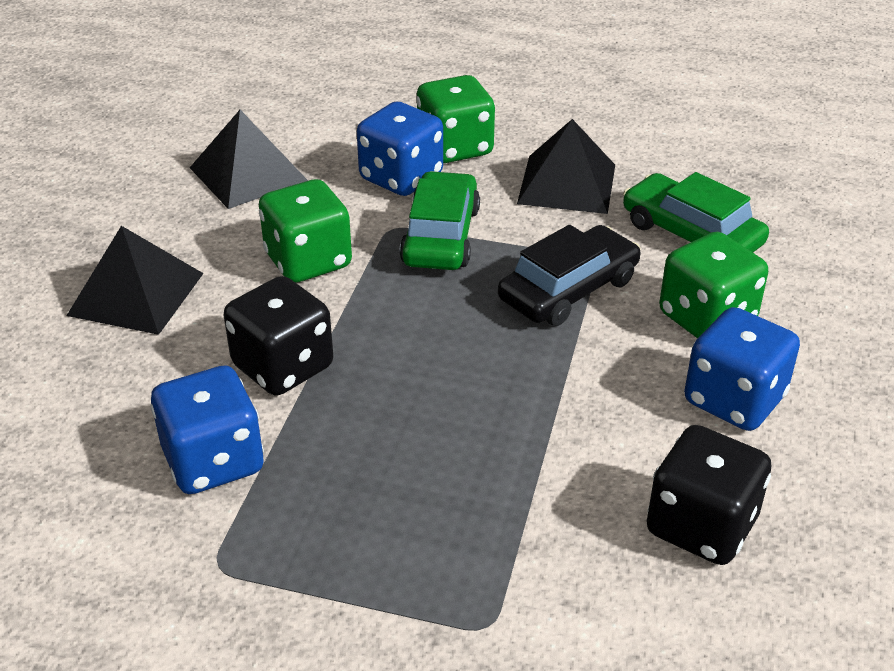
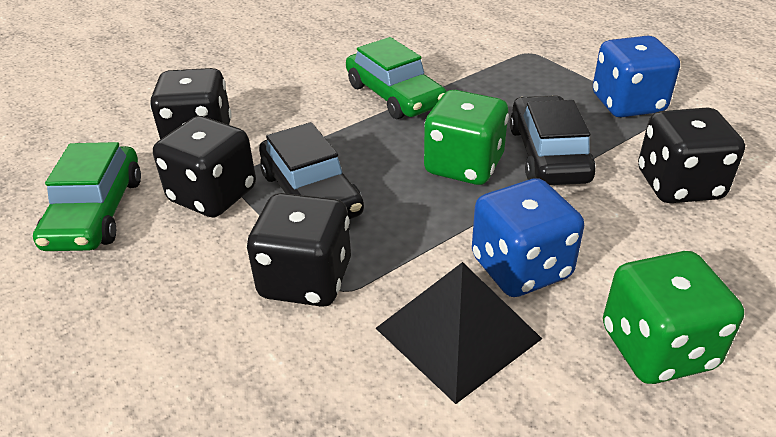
black car: 1 -> 2
black dice: 2 -> 4
black pyramid: 3 -> 1
blue dice: 3 -> 2
green dice: 3 -> 2

